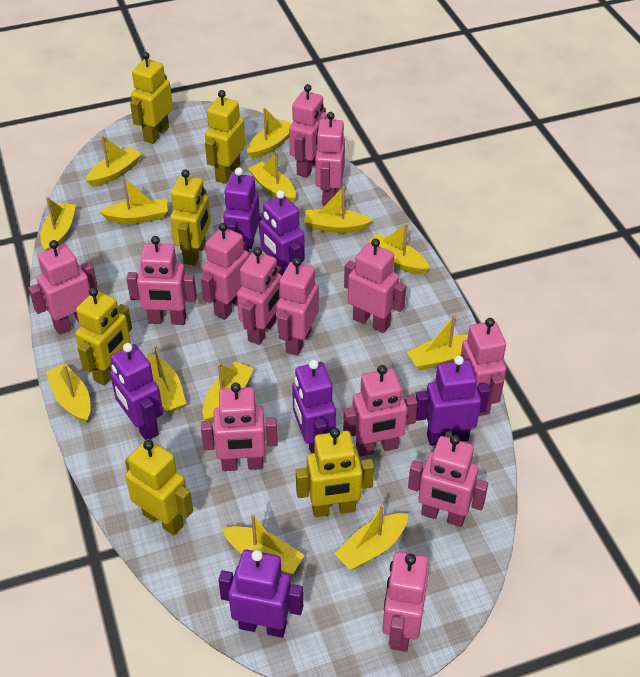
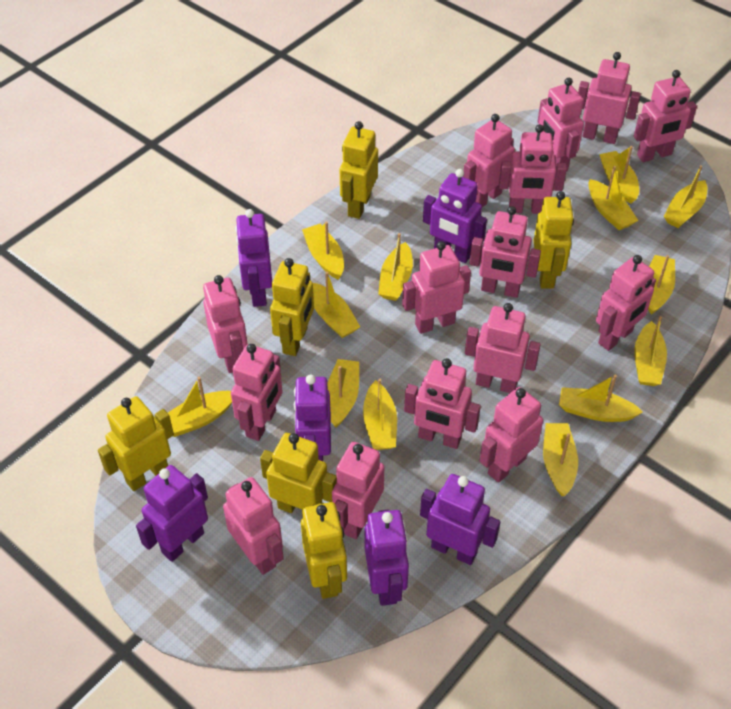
pink robot: 13 -> 15

